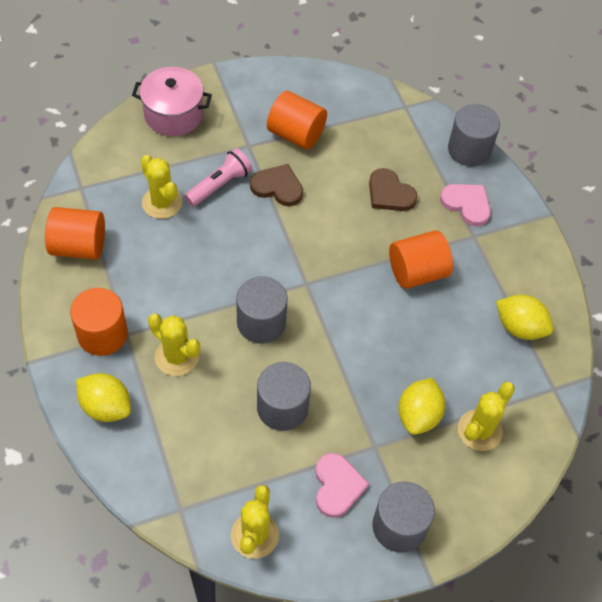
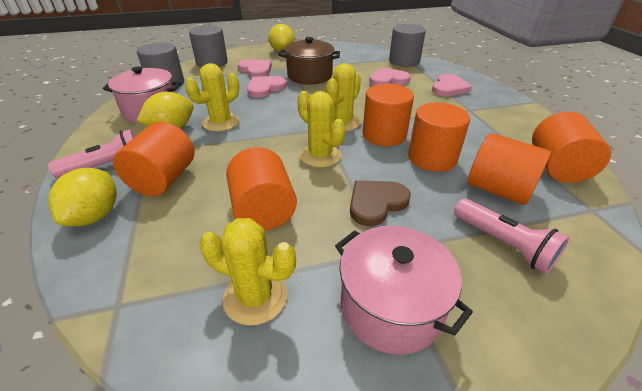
brown heart: 2 -> 1
brown pot: 0 -> 1
grey cylinder: 4 -> 3
orange cylinder: 4 -> 6
pink flashlight: 1 -> 2
pink heart: 2 -> 4
pink pot: 1 -> 2

